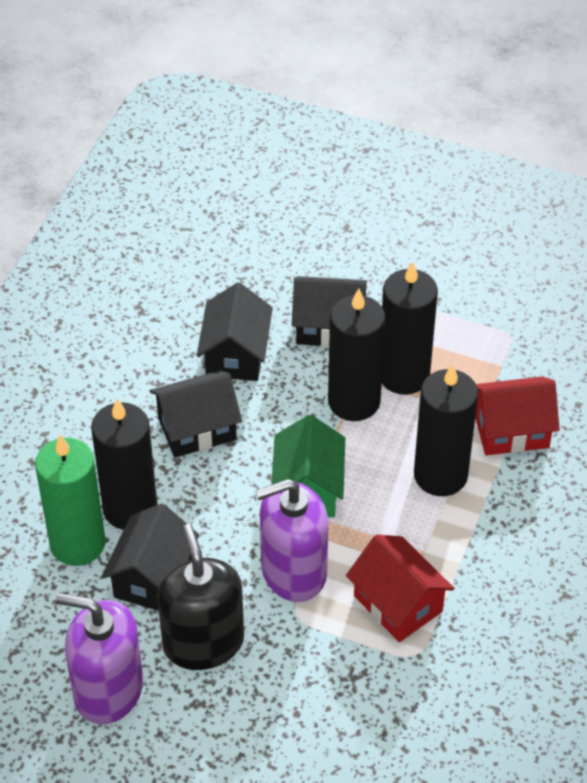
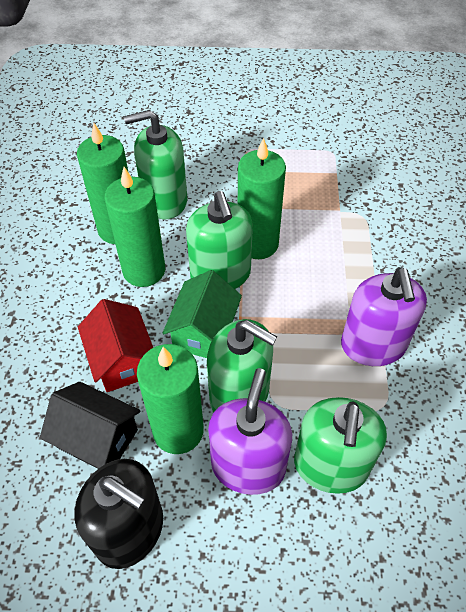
black candle: 4 -> 0
black house: 4 -> 1
green candle: 1 -> 4
green soap dispenser: 0 -> 4
red house: 2 -> 1

